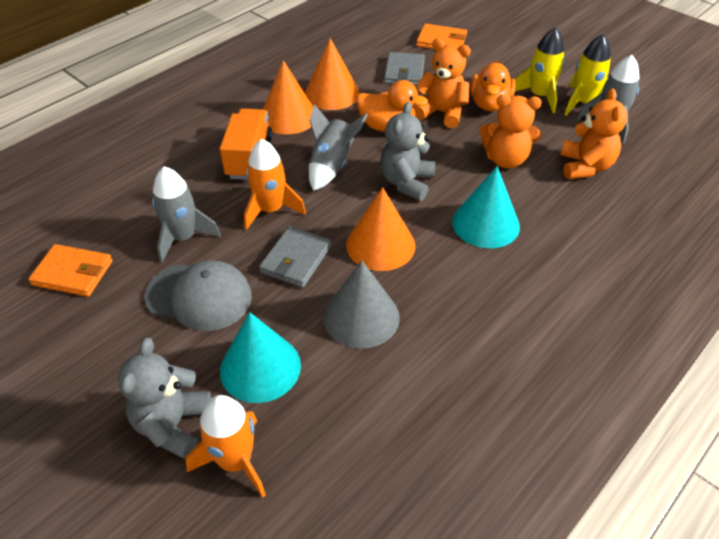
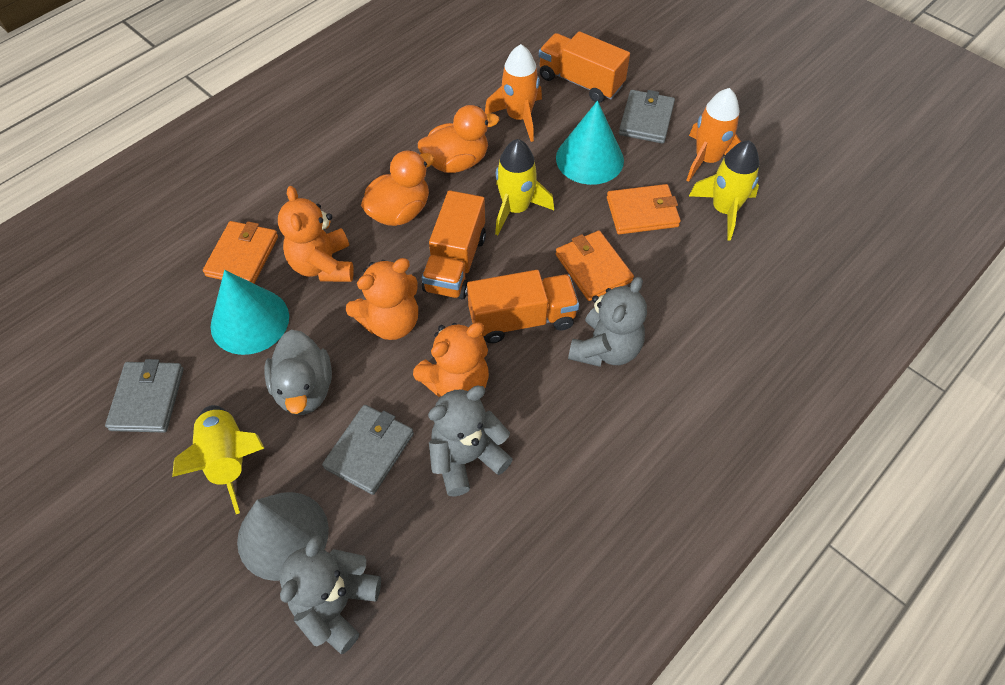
grey cap: 1 -> 0
grey duck: 0 -> 1
grey rocket: 3 -> 0
grey teddy bear: 2 -> 3
grey wallet: 2 -> 3
orange cone: 3 -> 0
orange truck: 1 -> 3
orange wallet: 2 -> 3
yellow rocket: 2 -> 3

